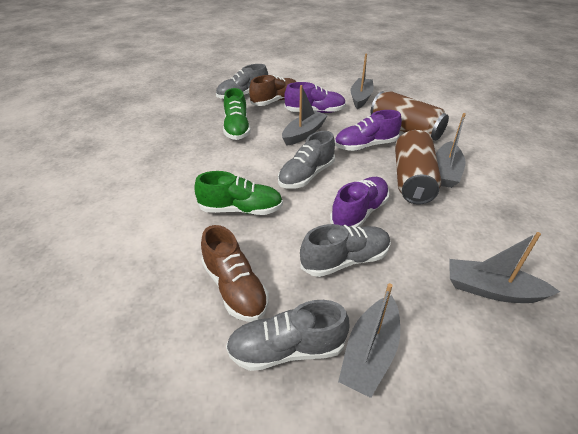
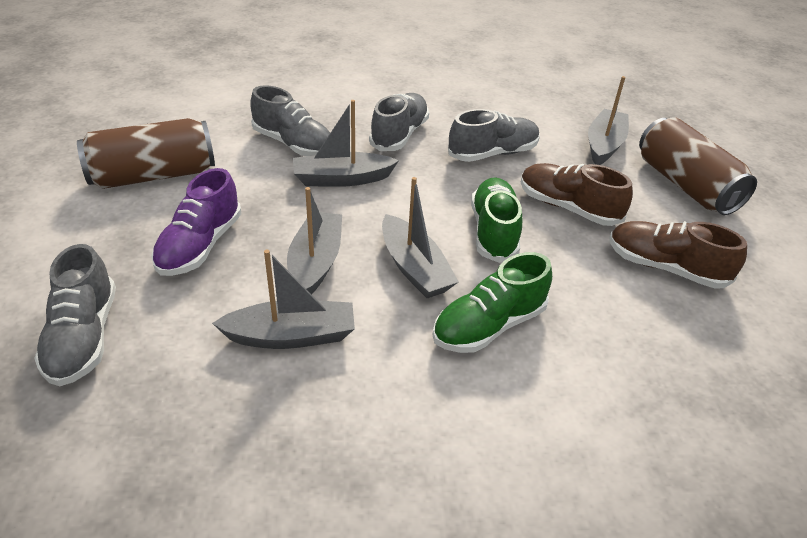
purple shoe: 3 -> 1

